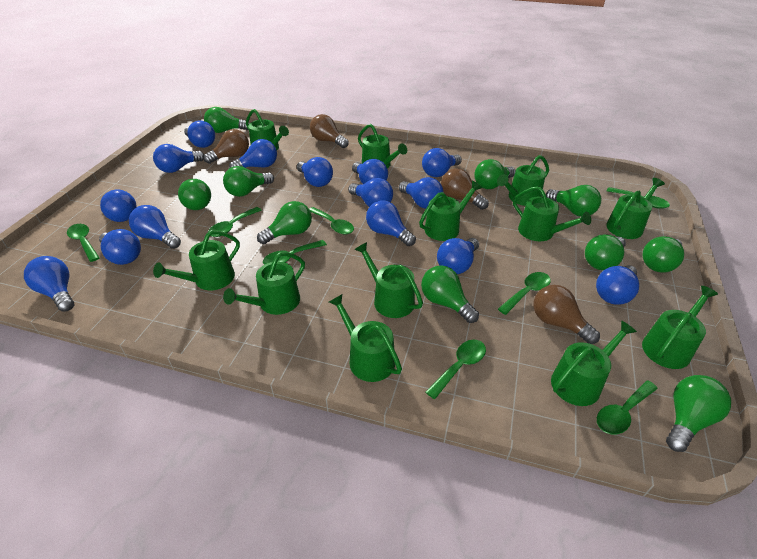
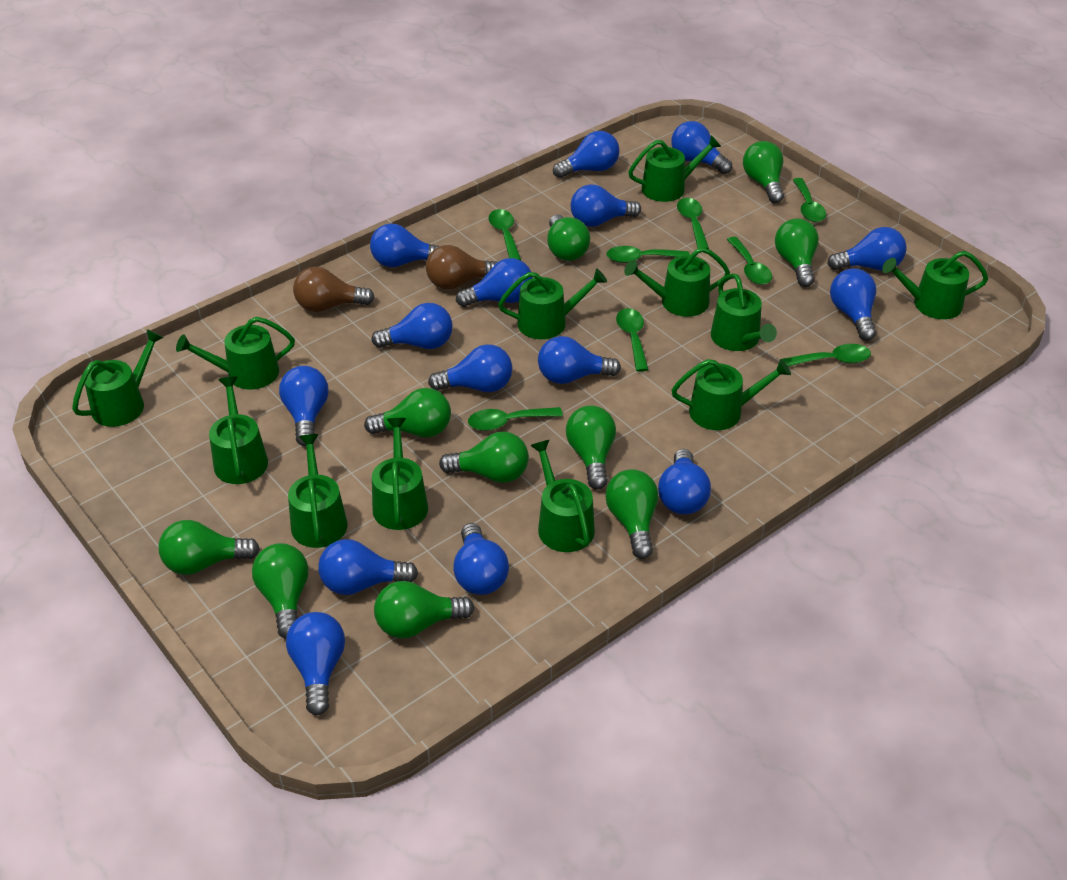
brown light bulb: 4 -> 2

